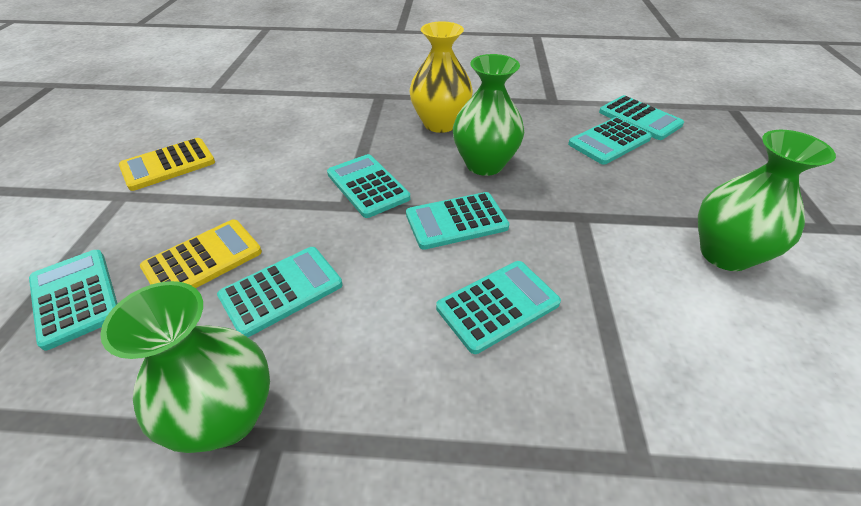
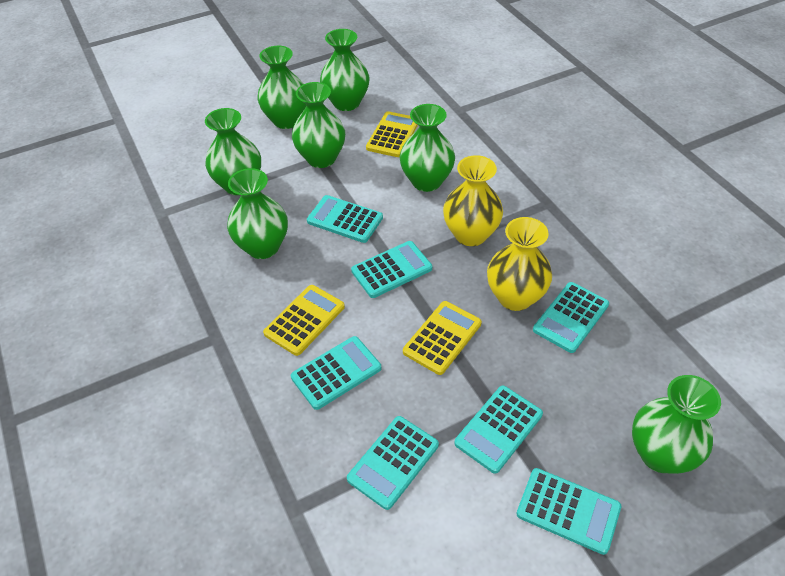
green vase: 3 -> 7
yellow calculator: 2 -> 3
yellow vase: 1 -> 2

